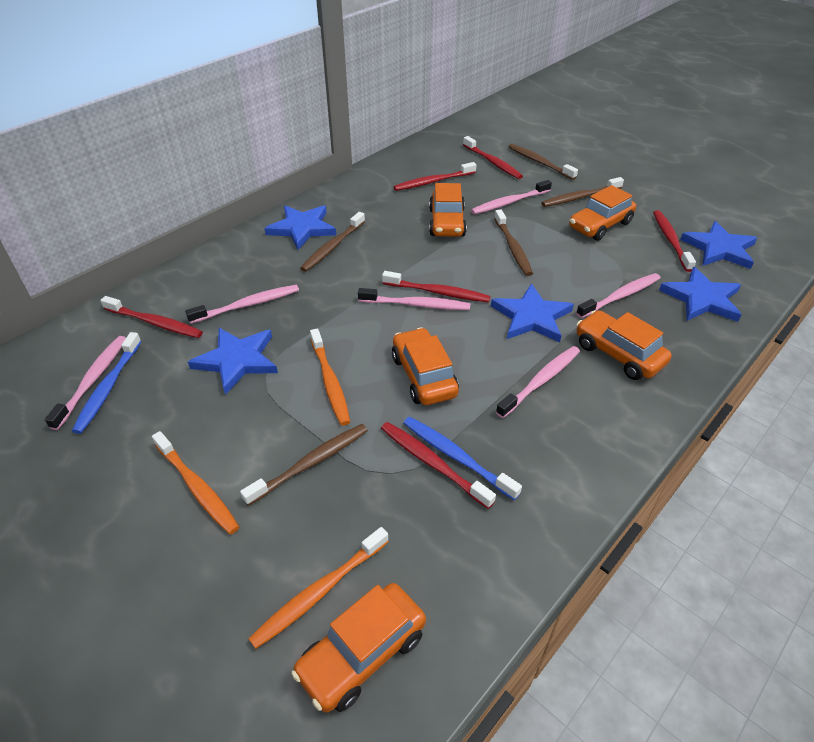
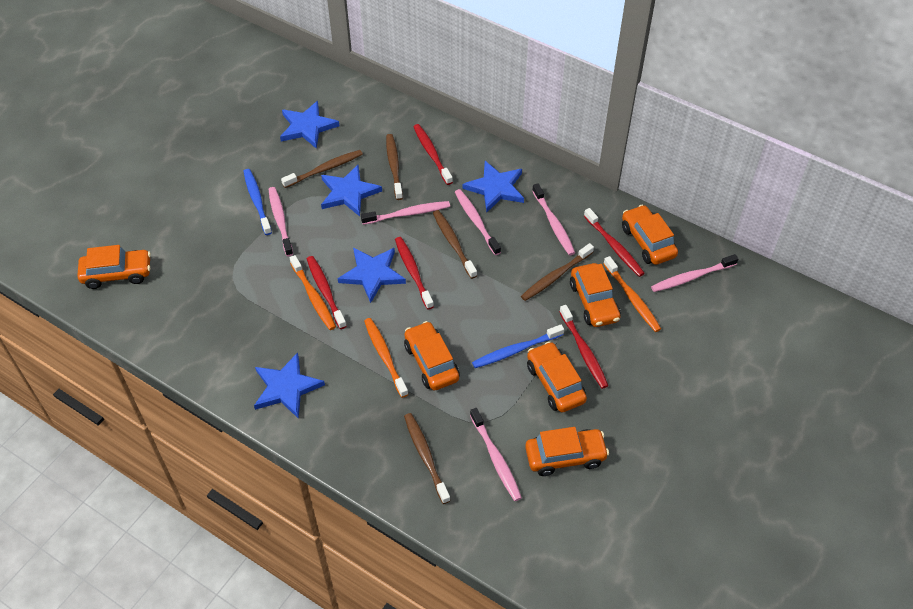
orange car: 5 -> 6
red toothbrush: 6 -> 5

